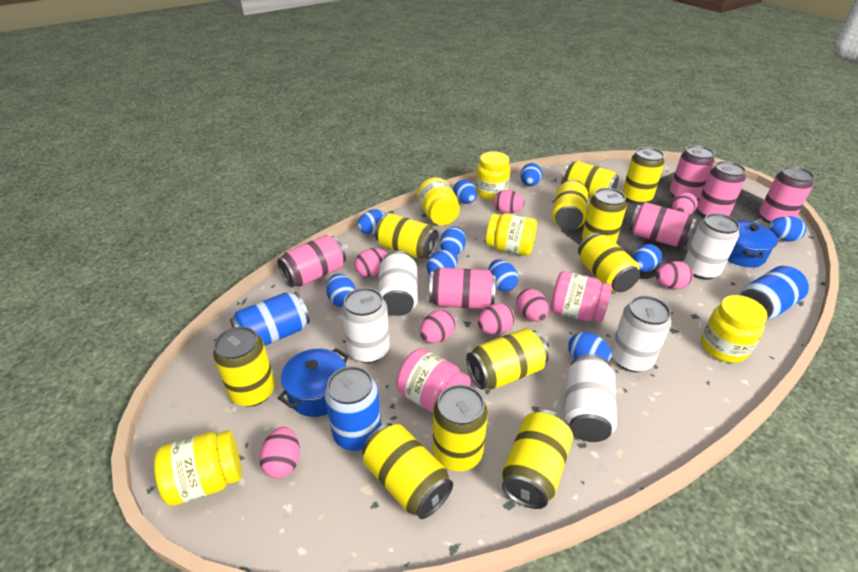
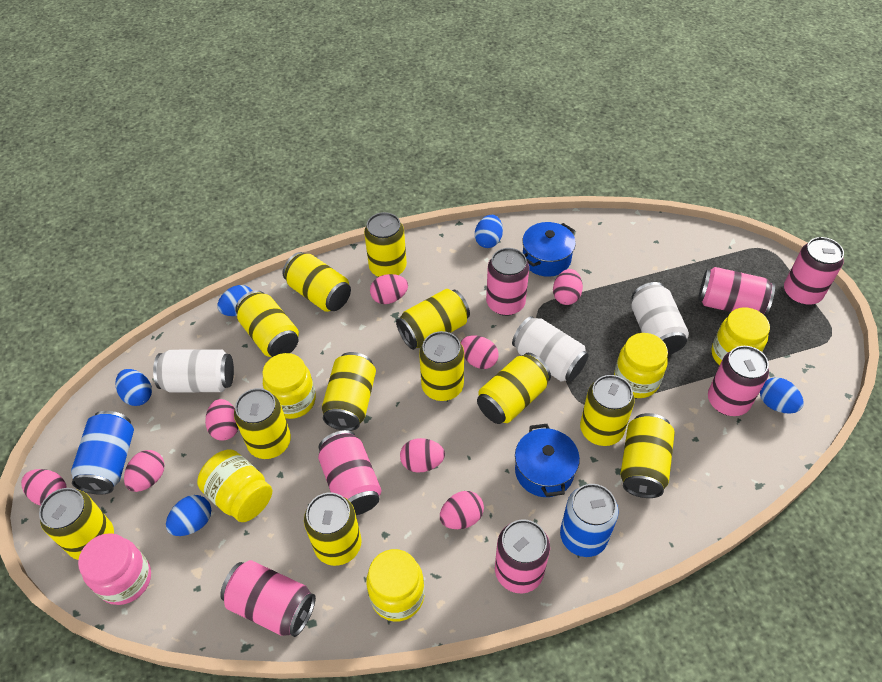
blue can: 3 -> 2
blue egg: 10 -> 5
pink can: 6 -> 7
pink jar: 2 -> 1
white can: 5 -> 3
yellow can: 11 -> 12

